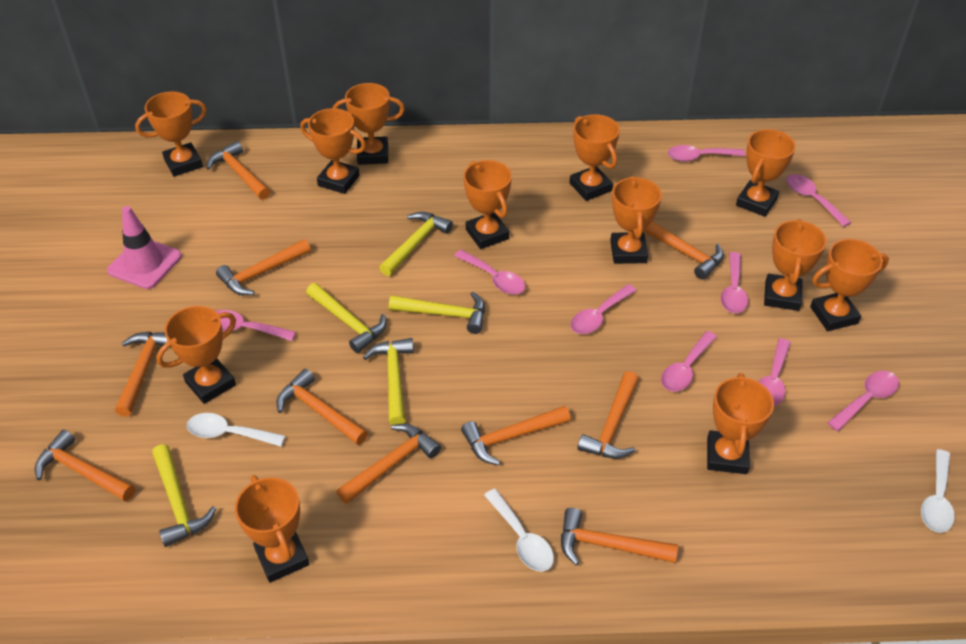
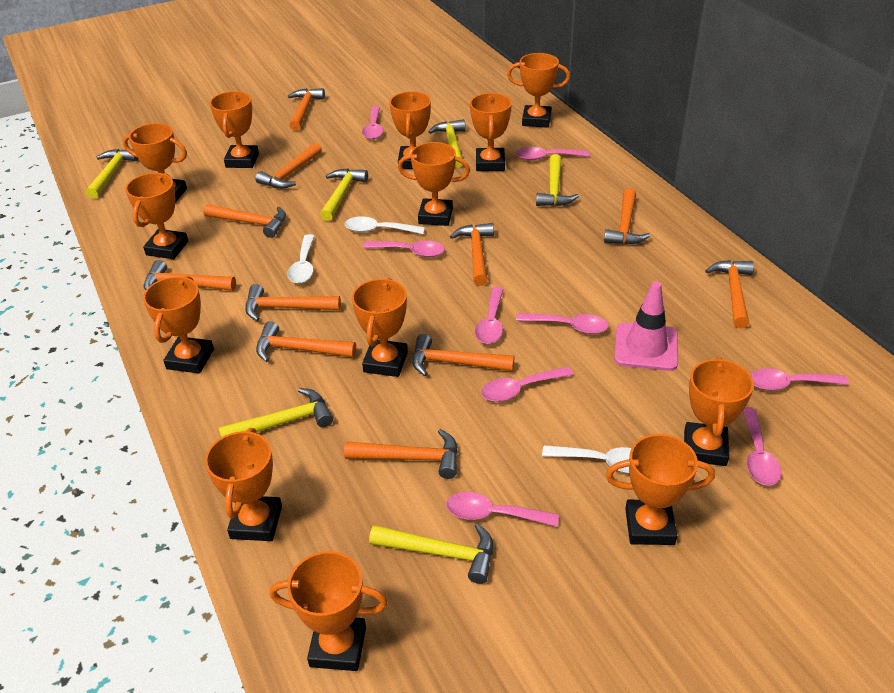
orange hammer: 10 -> 11
orange trophy: 12 -> 13
yellow hammer: 5 -> 6

